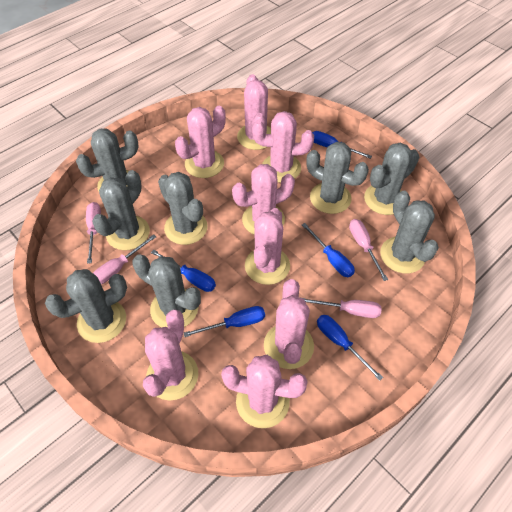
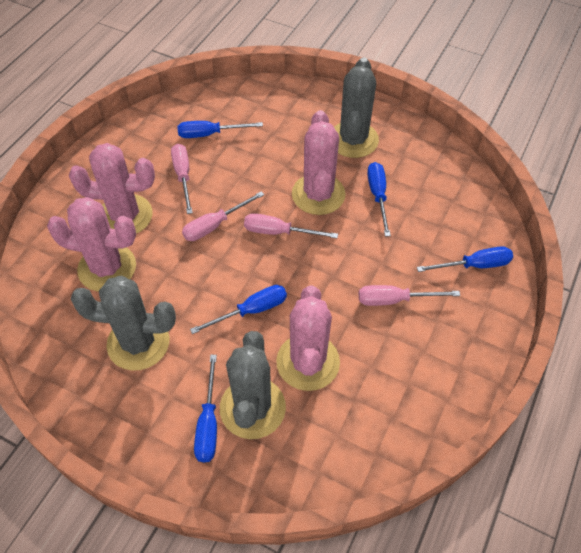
grey cactus: 8 -> 3
pink cactus: 8 -> 4

